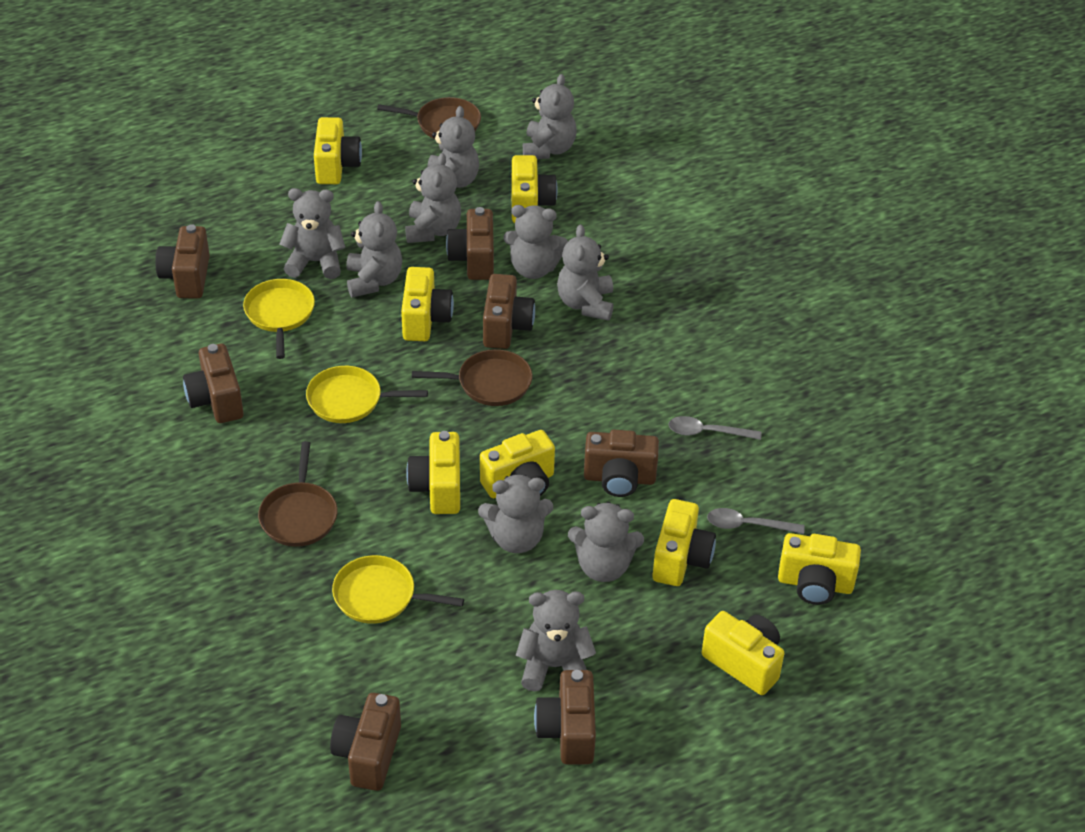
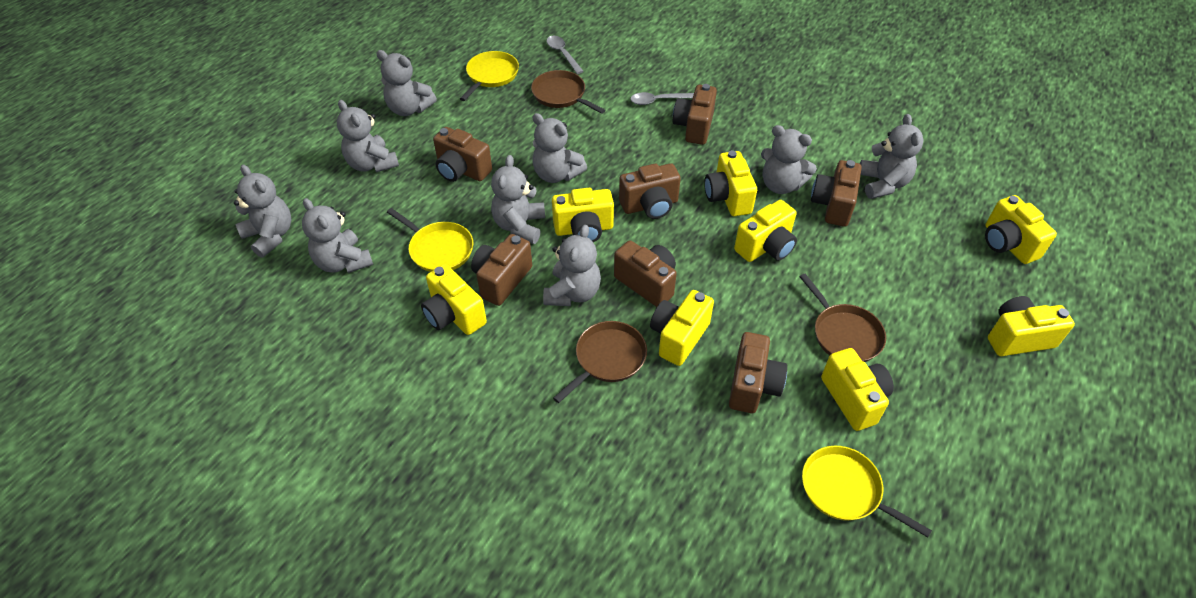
grey teddy bear: 10 -> 9

